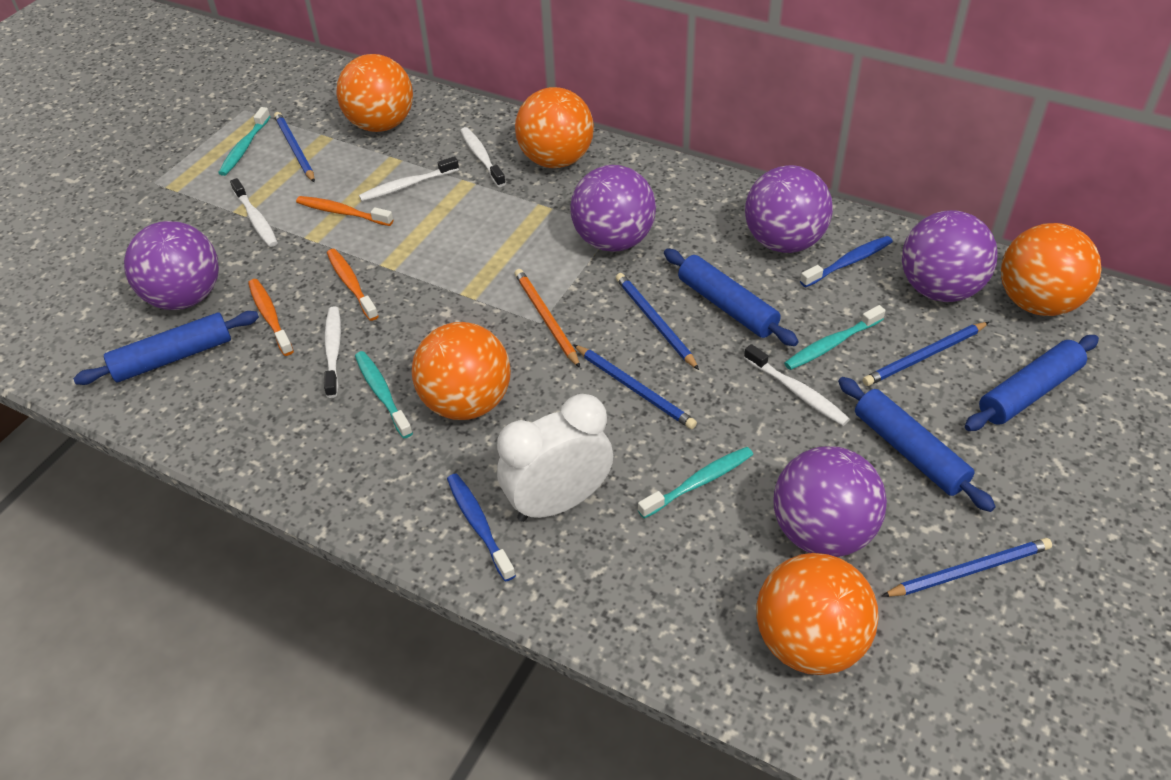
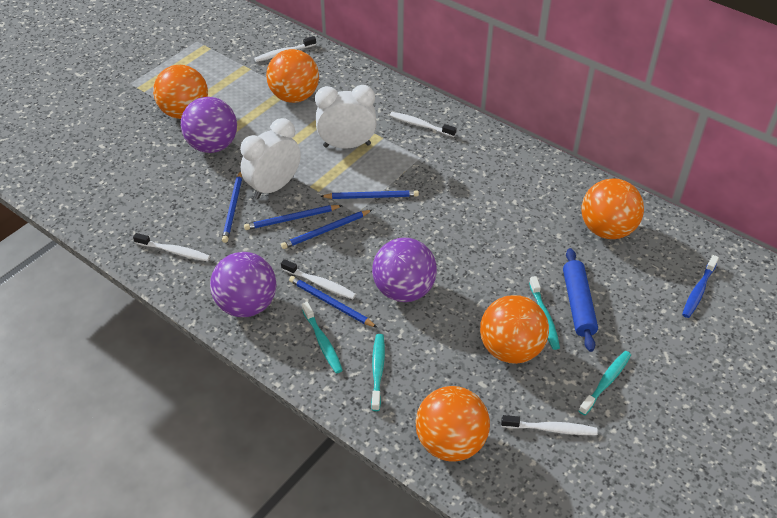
blue rolling pin: 4 -> 1
blue toothbrush: 2 -> 1
orange pencil: 1 -> 0
orange toothbrush: 3 -> 0
purple ball: 5 -> 3
white clock: 1 -> 2

